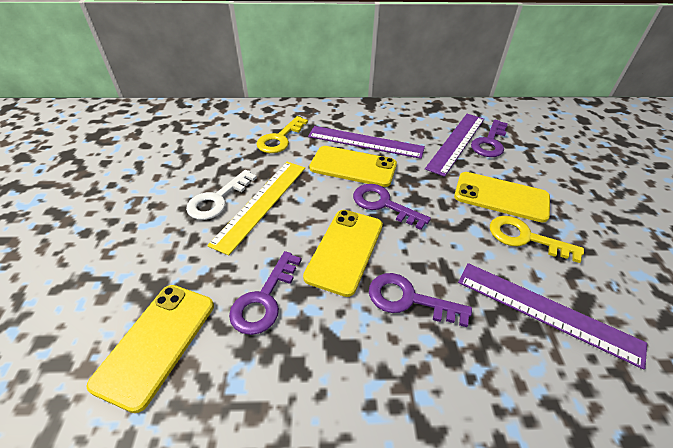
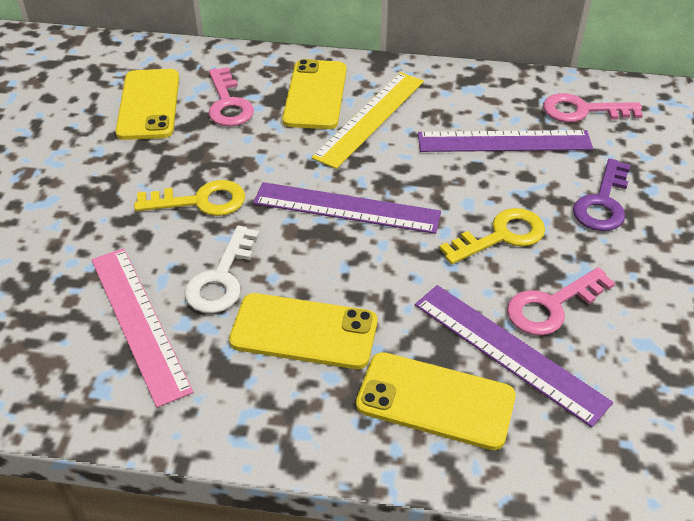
pink key: 0 -> 3
pink ruler: 0 -> 1
purple key: 4 -> 1

